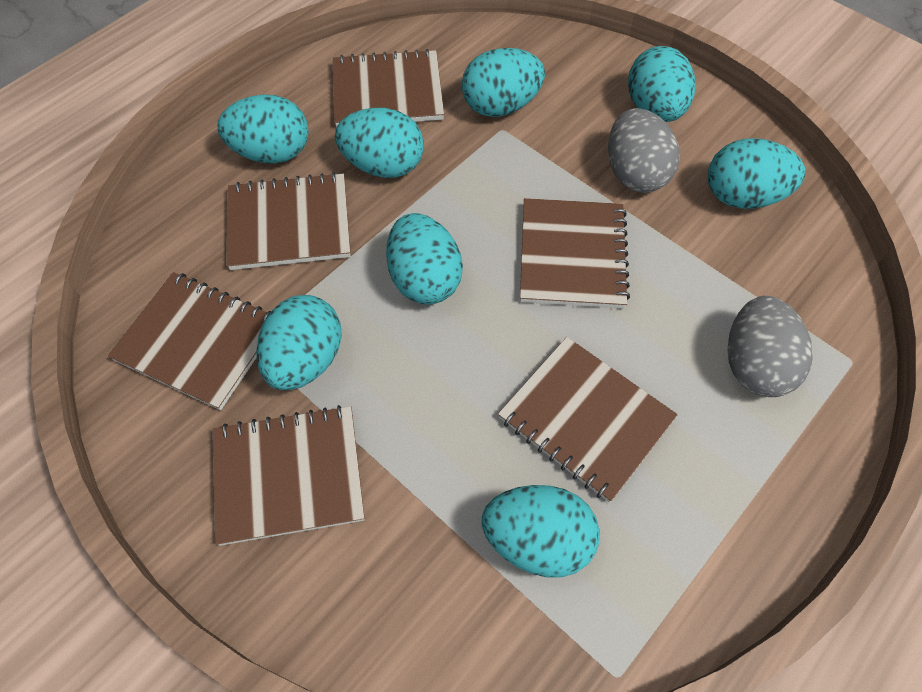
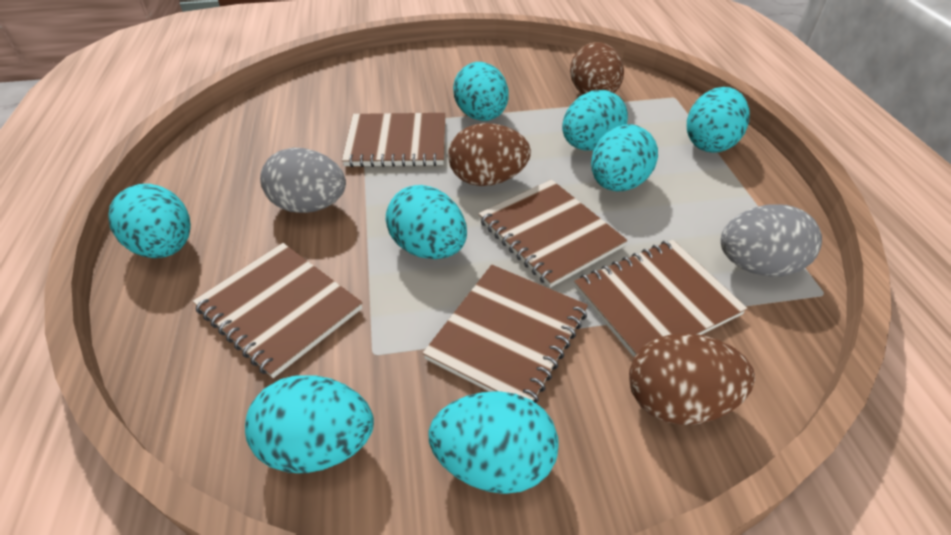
brown egg: 0 -> 3
brown notebook: 6 -> 5

